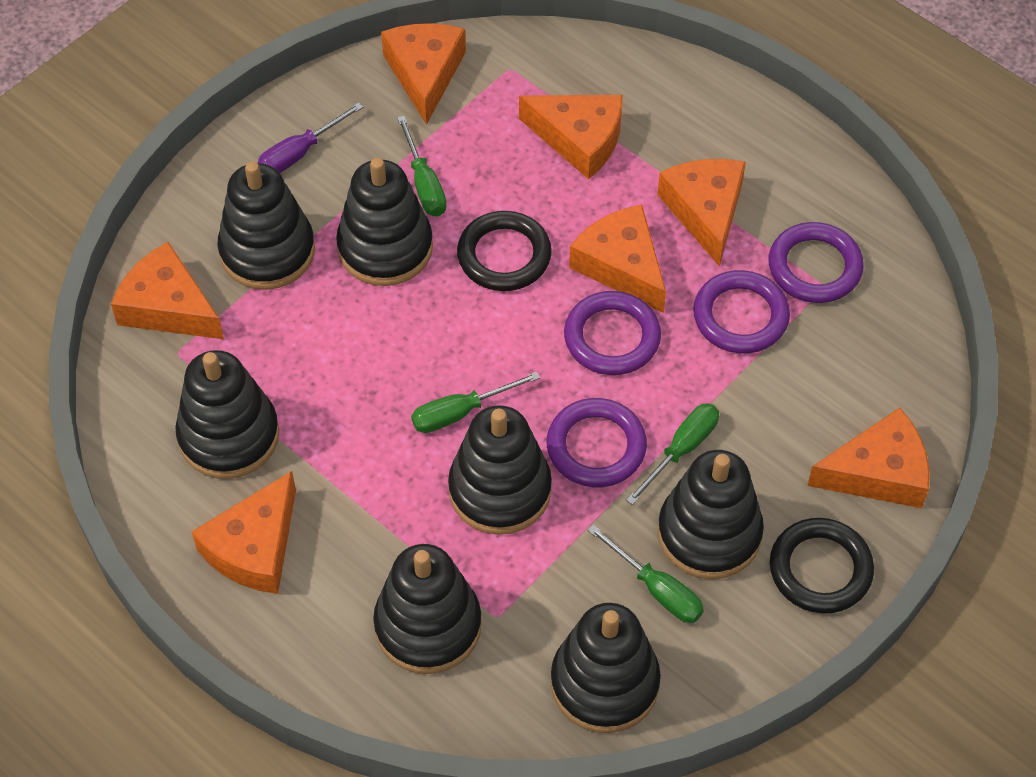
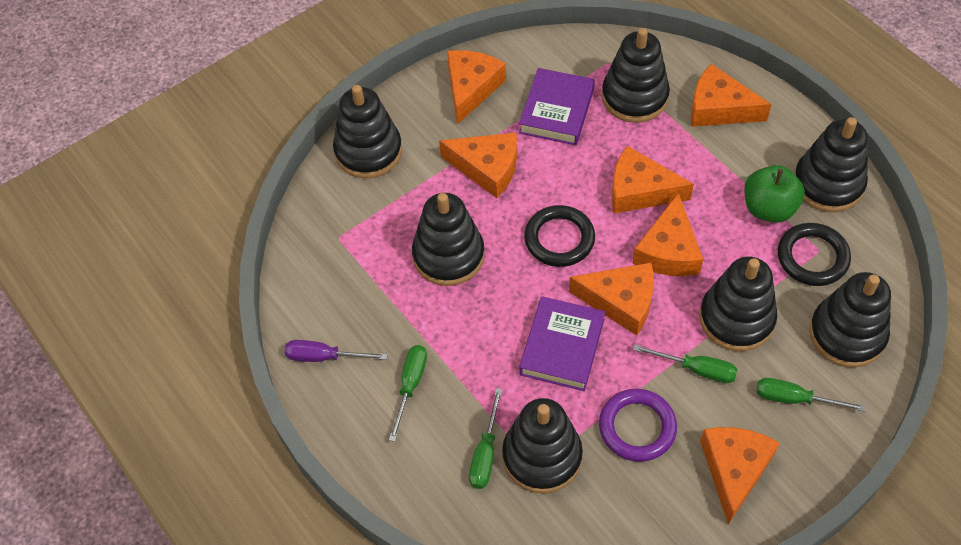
green apple: 0 -> 1
purple book: 0 -> 2
purple ring: 4 -> 1

